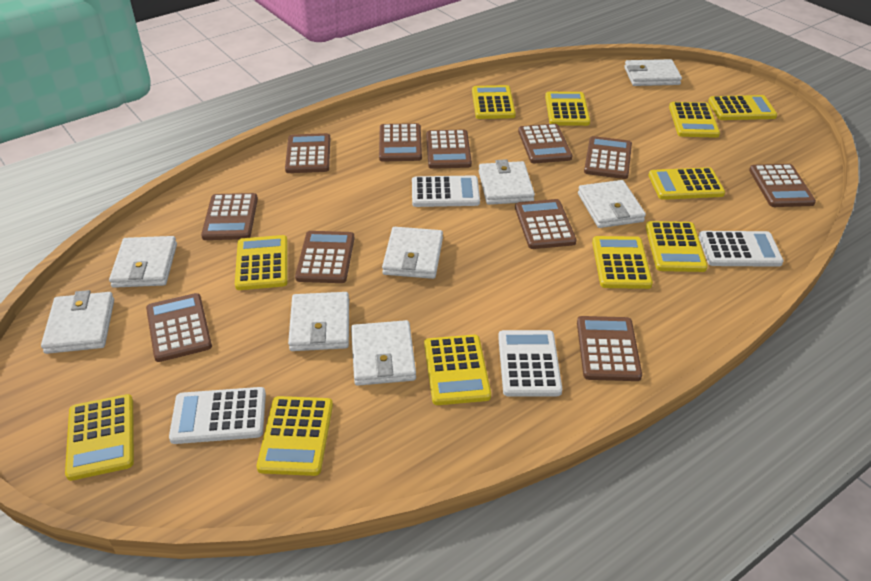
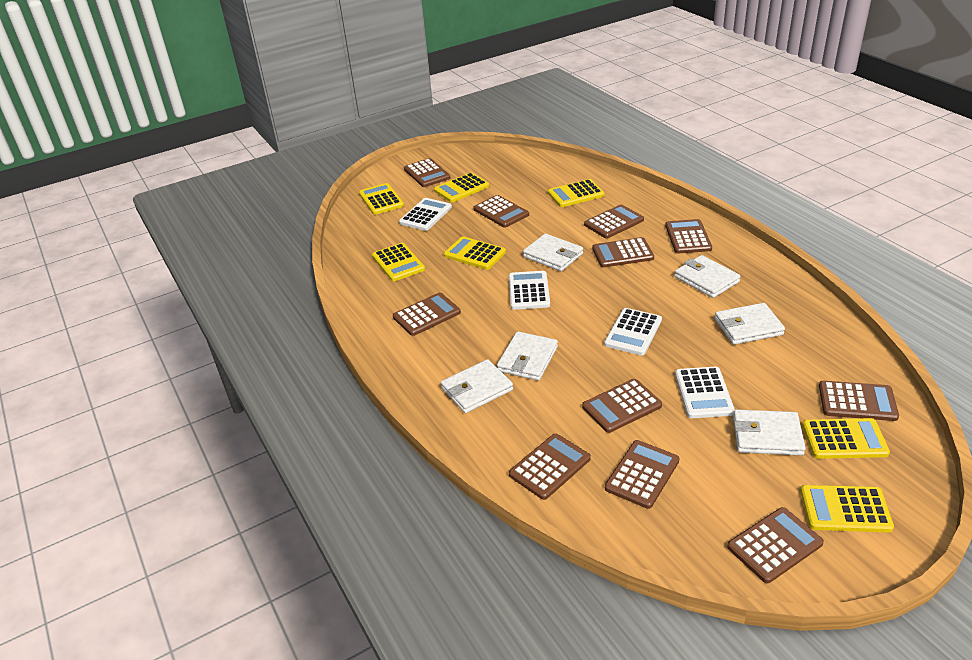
white wallet: 8 -> 6
yellow calculator: 11 -> 7

